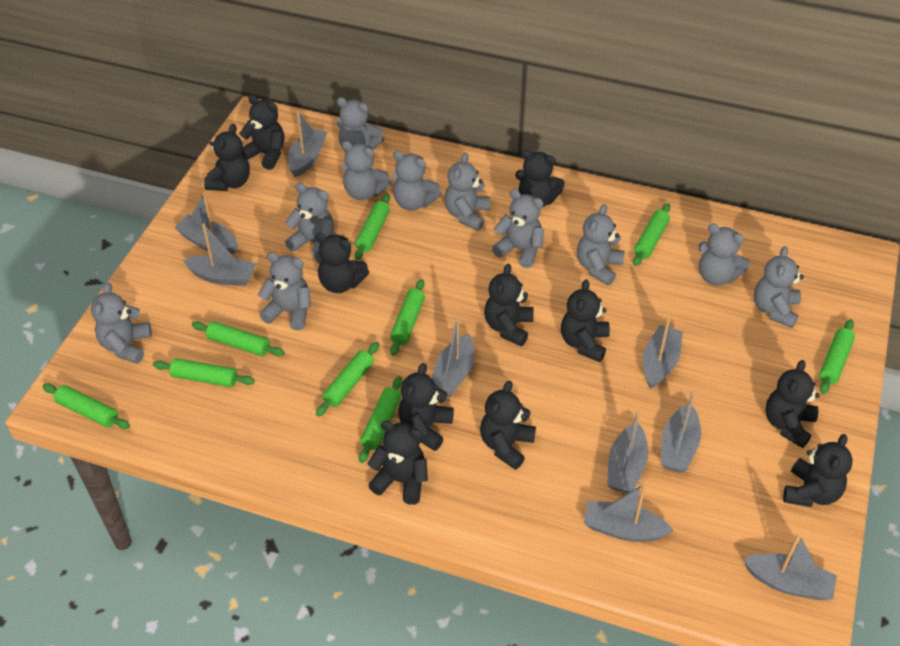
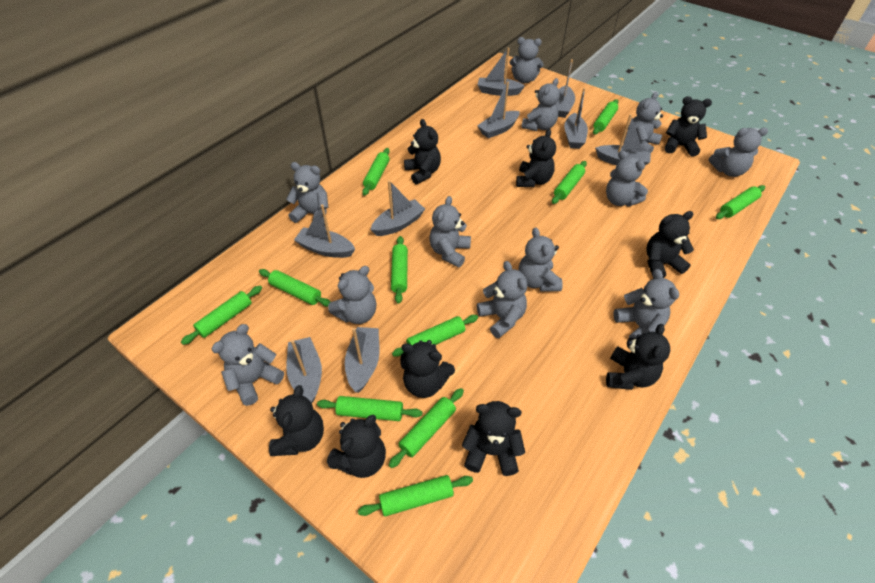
black teddy bear: 11 -> 9
green rolling pin: 9 -> 11
grey teddy bear: 11 -> 12

